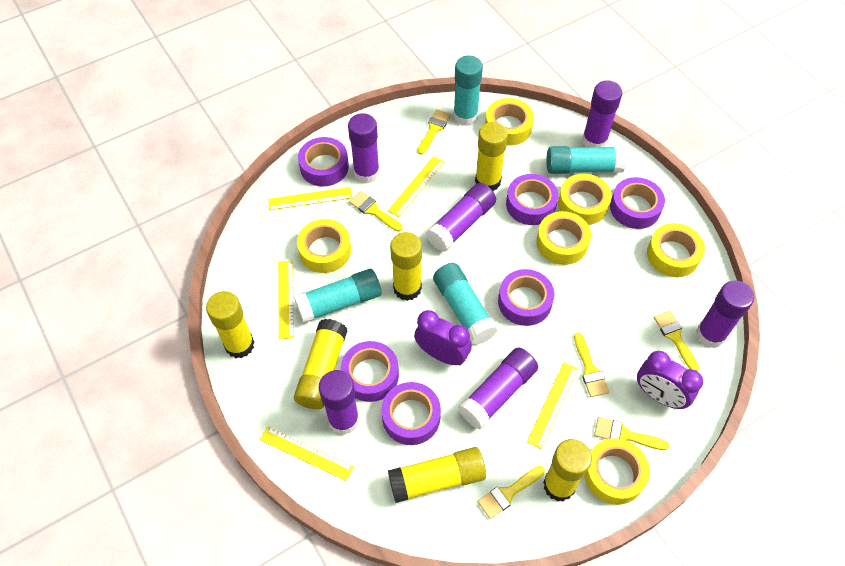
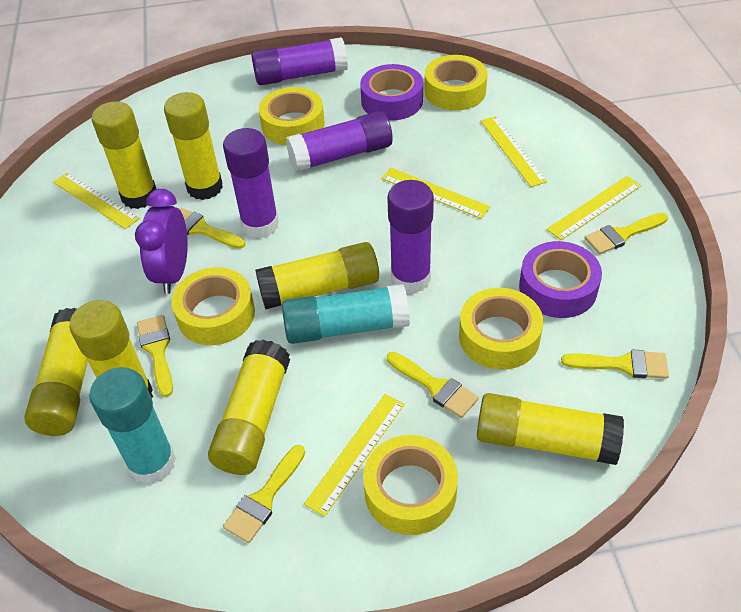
purple clock: 2 -> 1
purple glue stick: 6 -> 4
purple tape: 6 -> 2
turquoise glue stick: 4 -> 2
yellow glue stick: 6 -> 7
yellow tape: 6 -> 5

